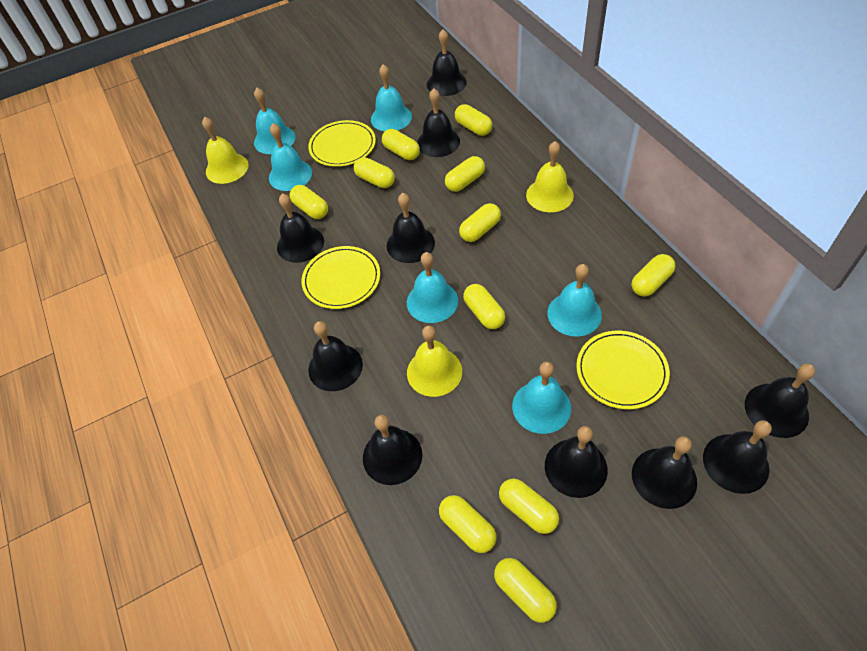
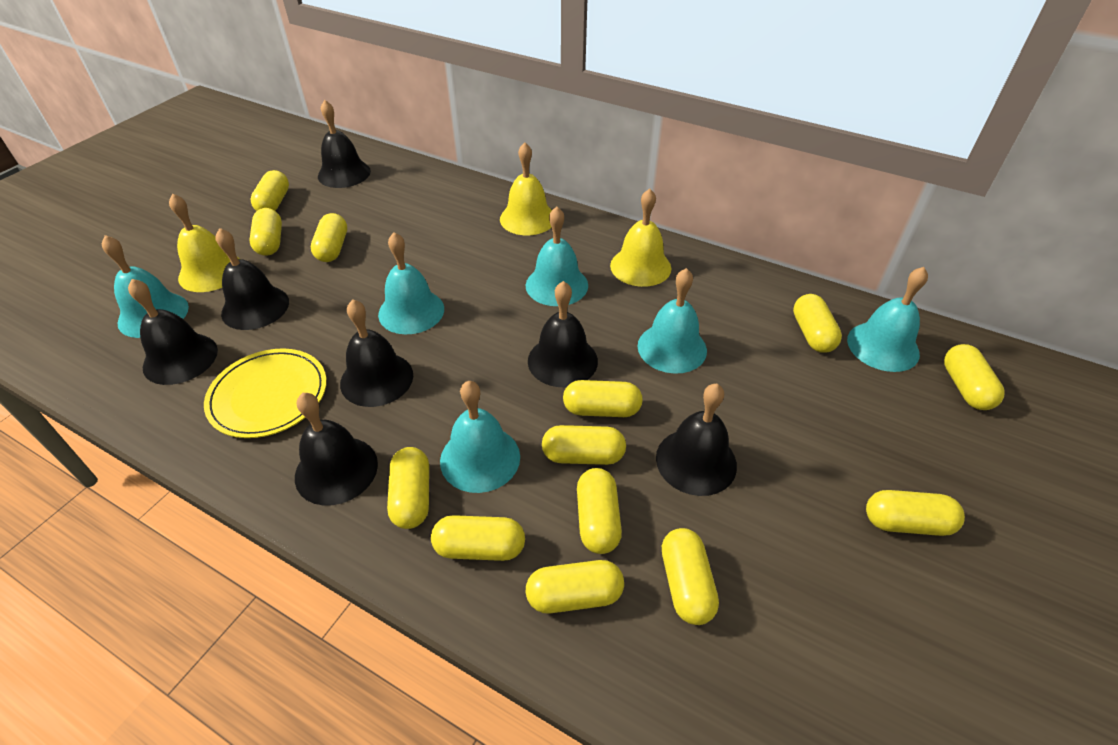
black bell: 10 -> 7
yellow capsule: 11 -> 13
yellow plate: 3 -> 1

